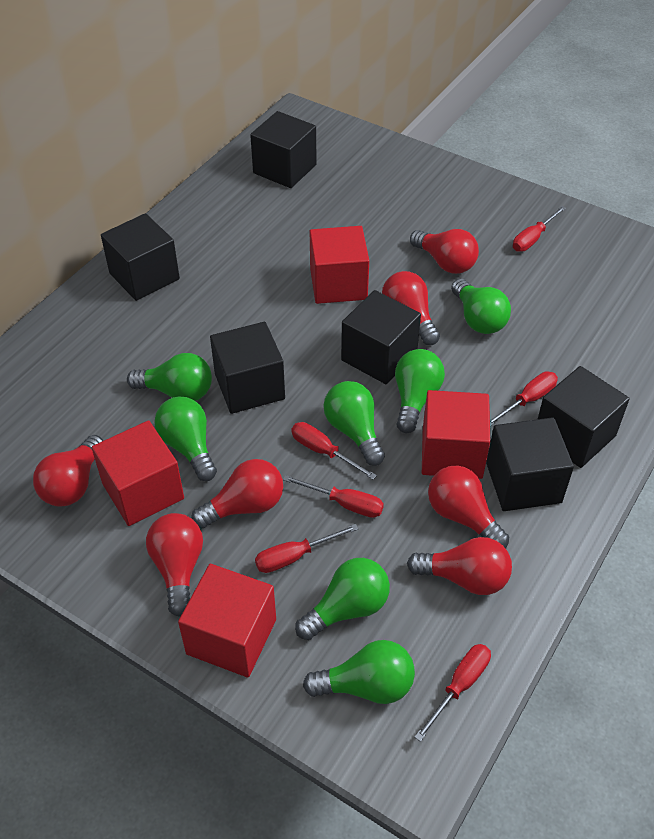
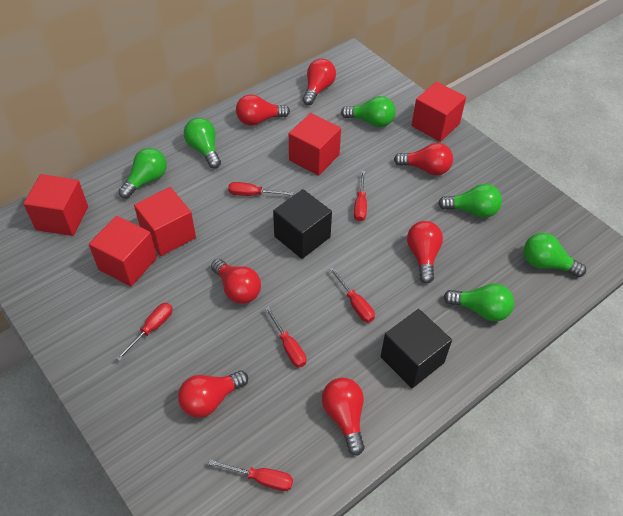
black cube: 6 -> 2
green light bulb: 7 -> 6
red cube: 4 -> 5

